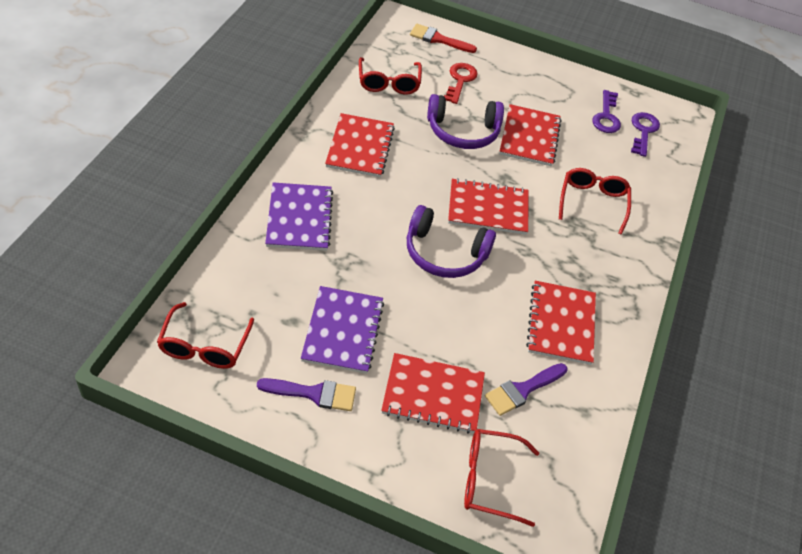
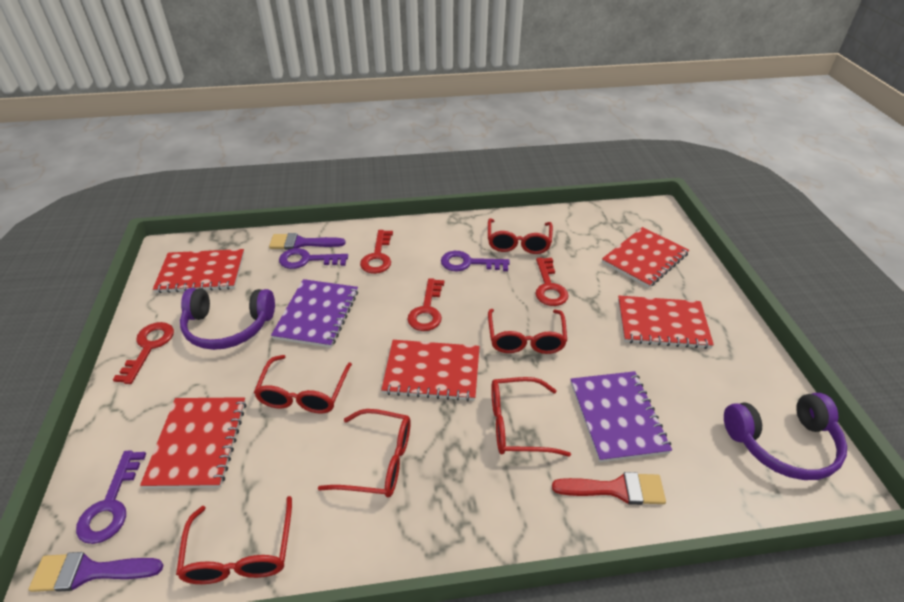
purple key: 2 -> 3
red glasses: 4 -> 6
red key: 1 -> 4

